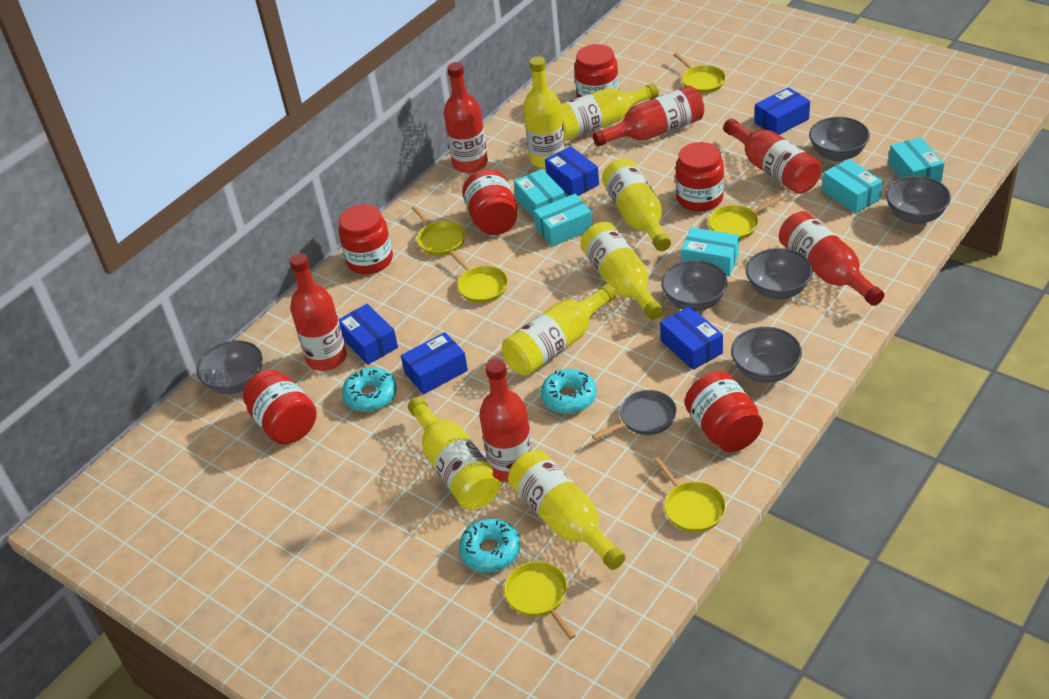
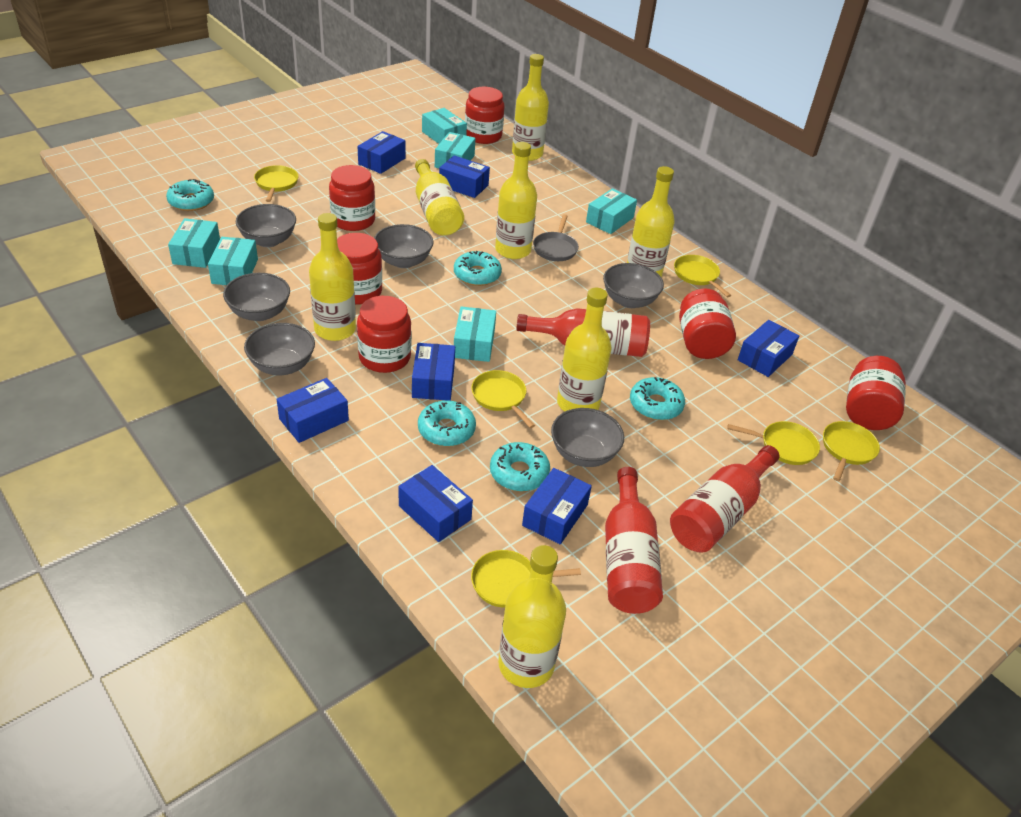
blue box: 5 -> 7
red bottle: 6 -> 3
turquoise box: 5 -> 6
turquoise donut: 3 -> 5

